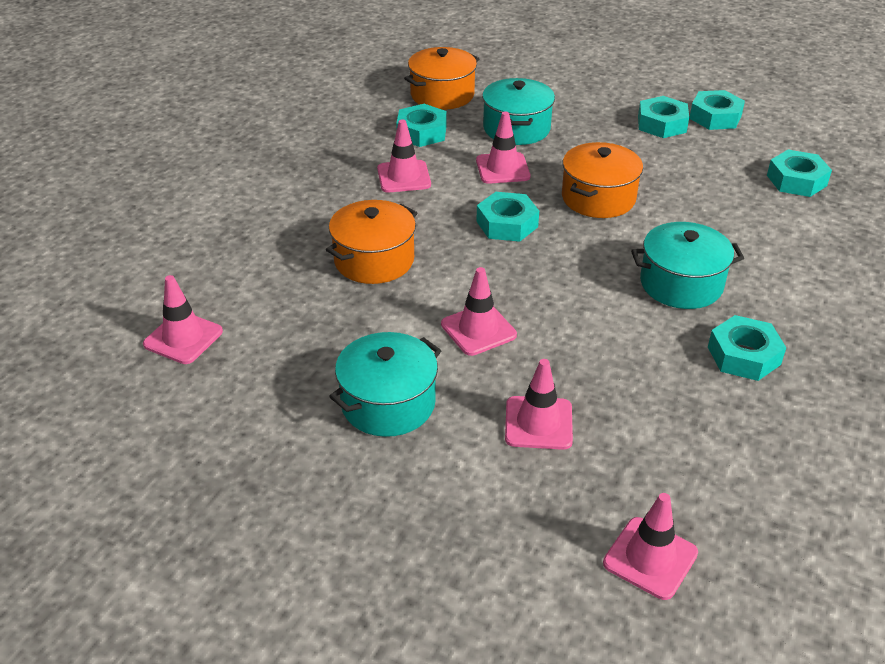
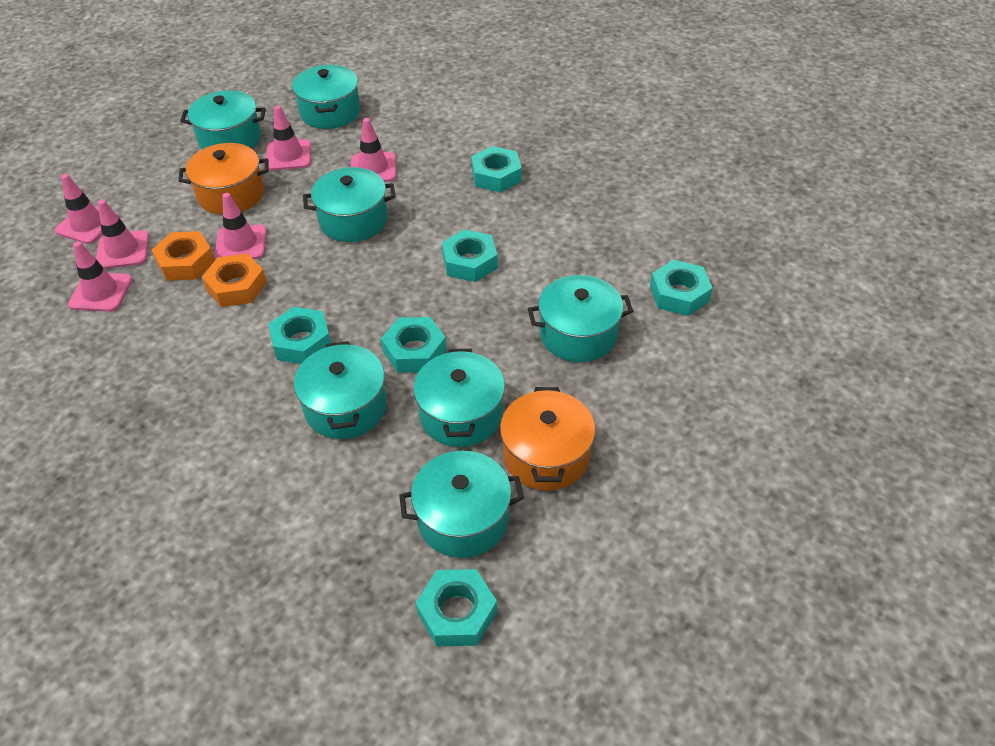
orange nut: 0 -> 2
orange pot: 3 -> 2
turquoise pot: 3 -> 7

